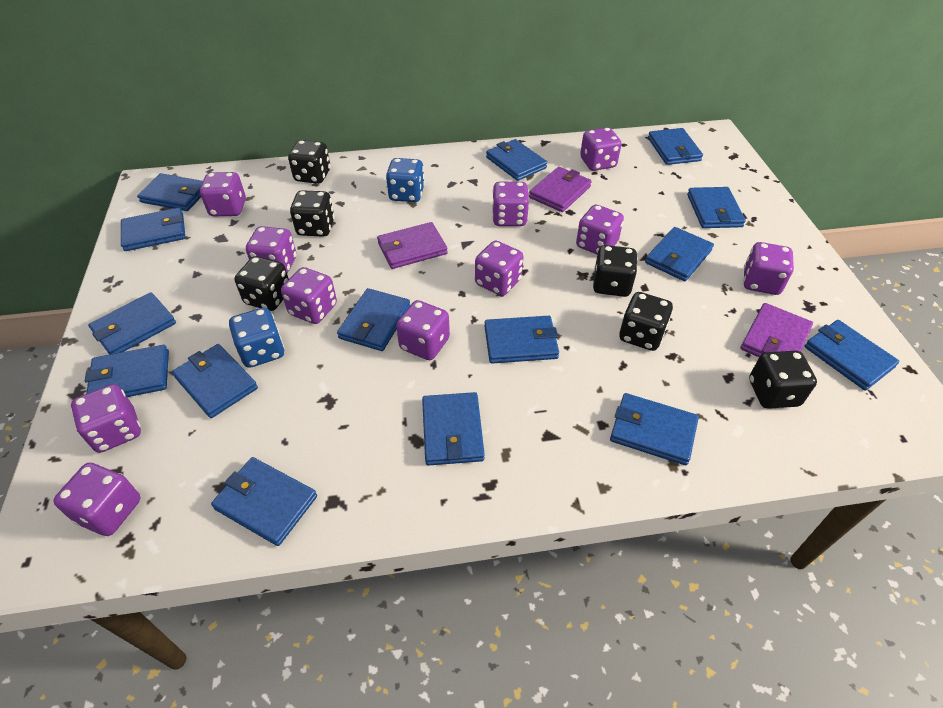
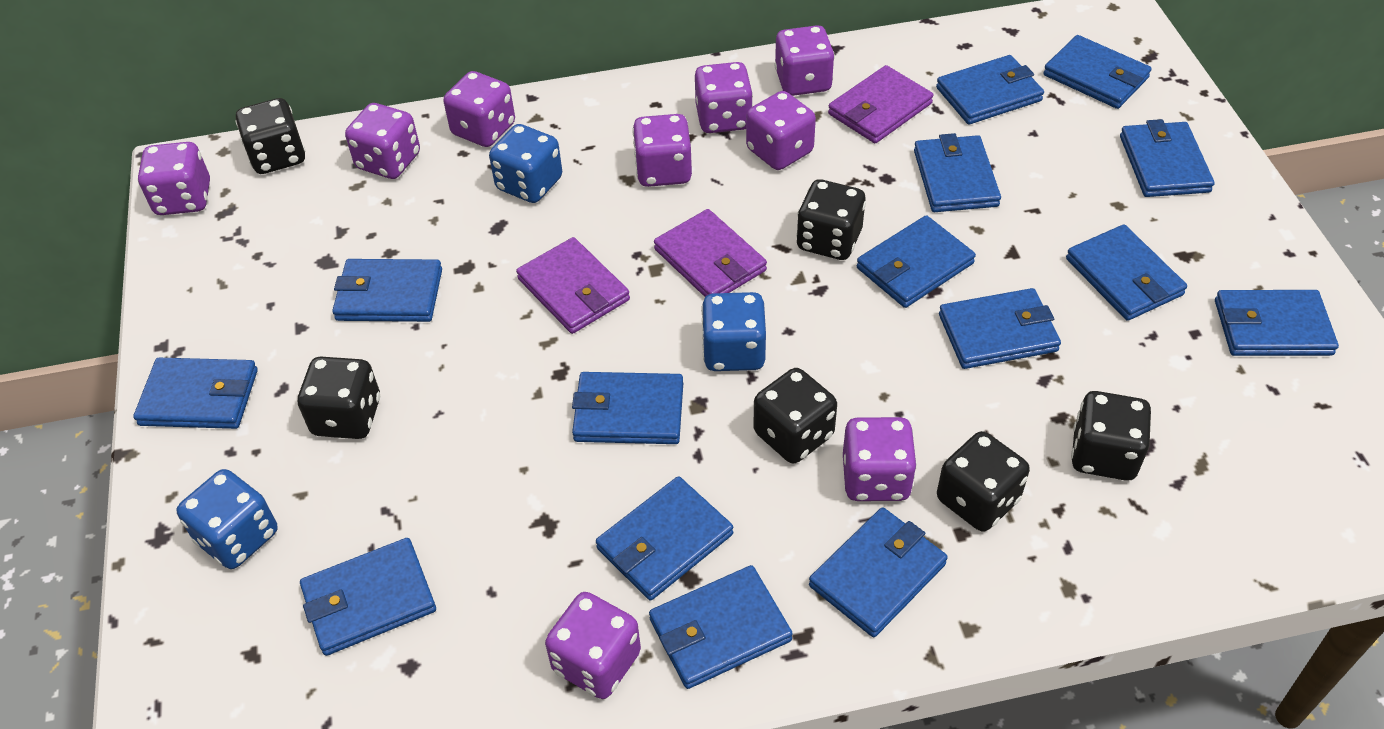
blue dice: 2 -> 3
purple dice: 11 -> 9

